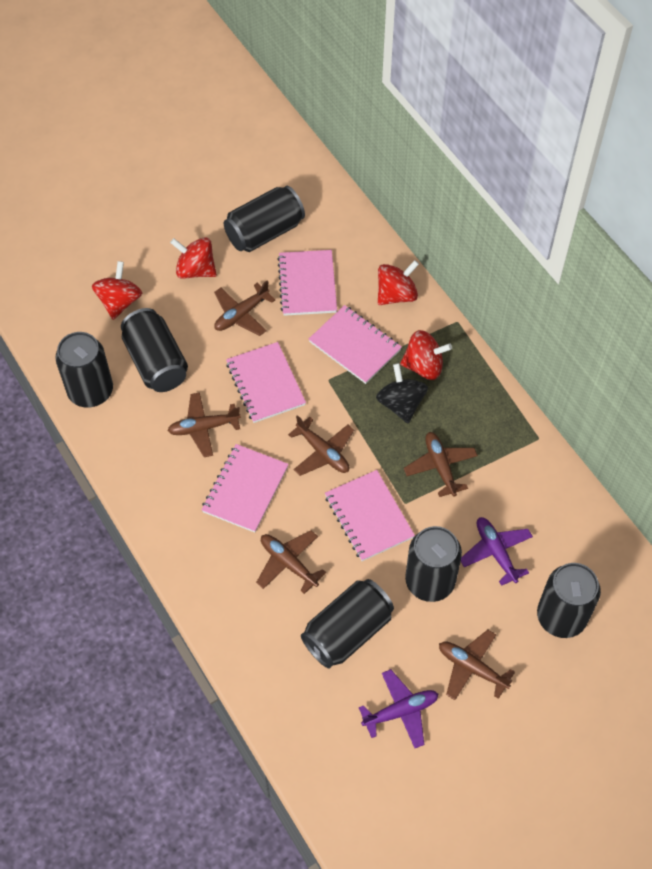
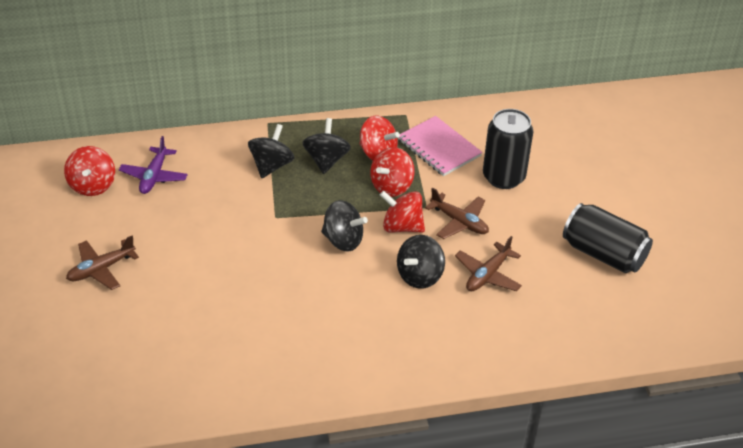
black can: 6 -> 2
black spinning top: 1 -> 4
brown plane: 6 -> 3
pink notebook: 5 -> 1
purple plane: 2 -> 1

